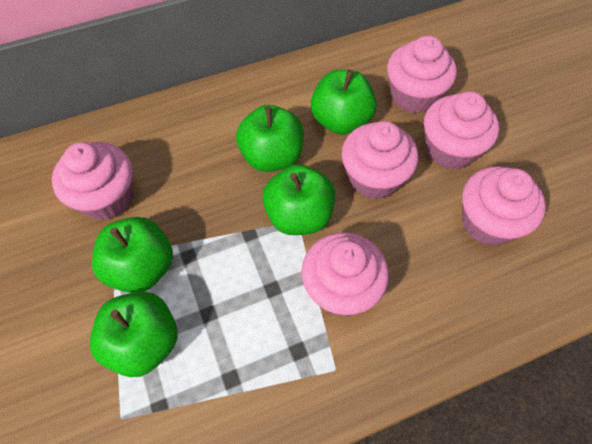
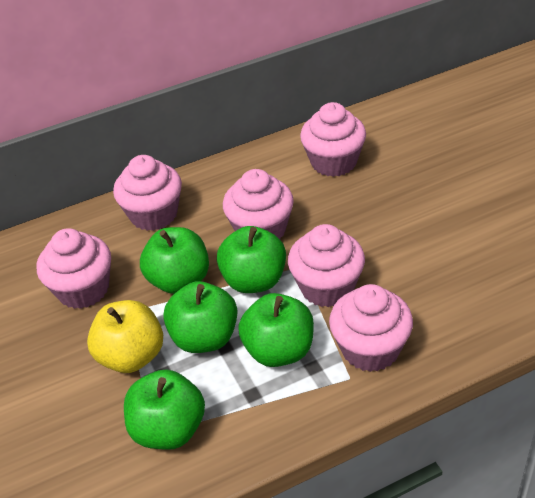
yellow apple: 0 -> 1

